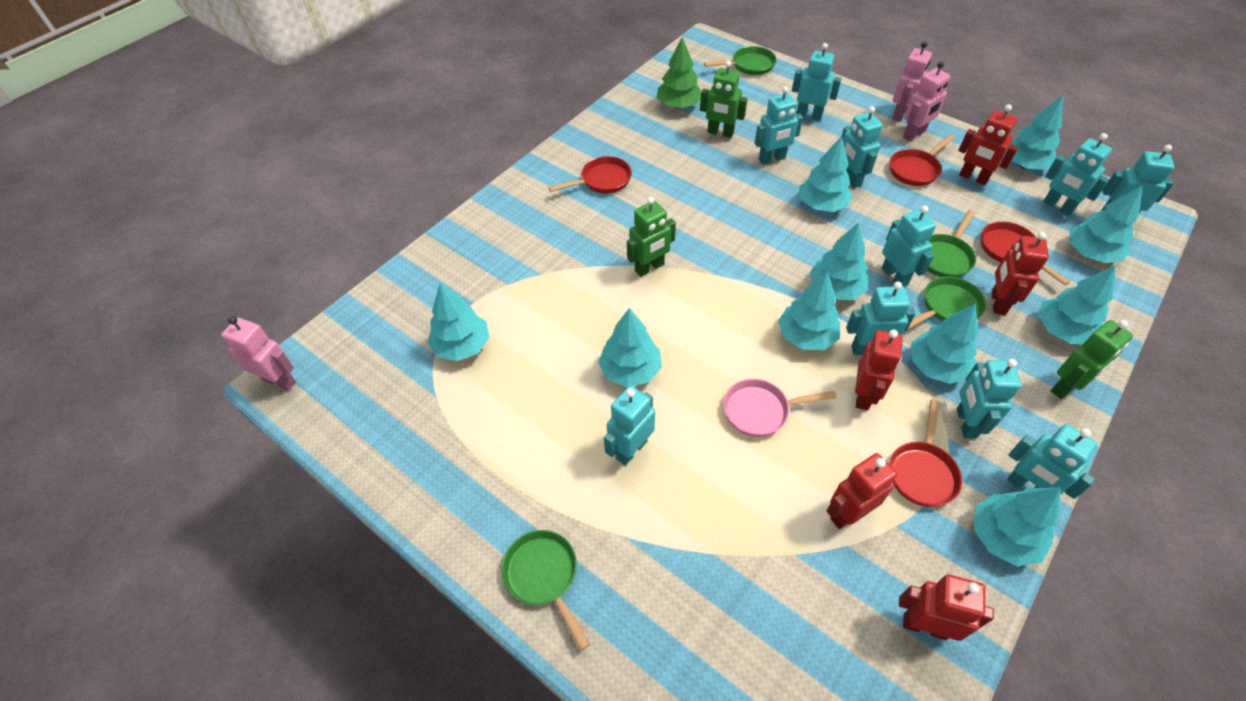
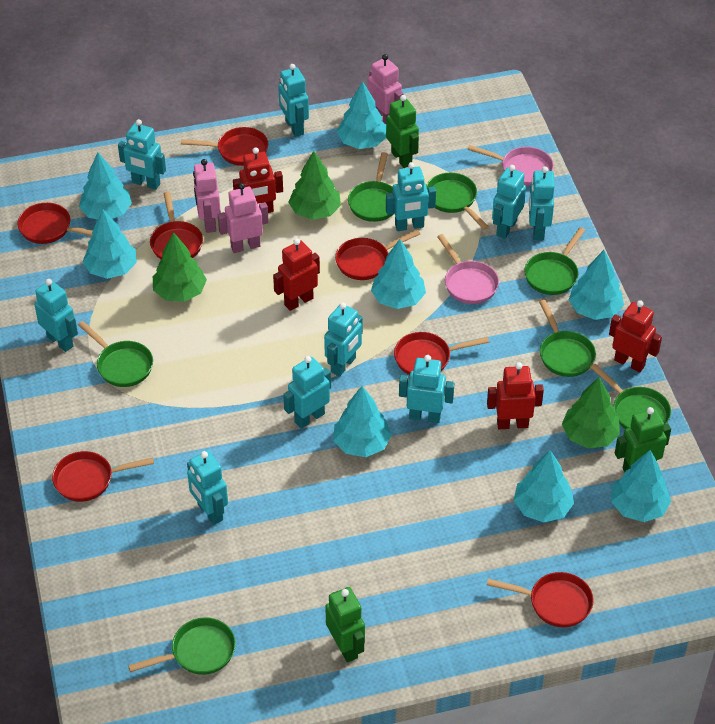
green pan: 4 -> 7
green tree: 1 -> 3
pink pan: 1 -> 2
red pan: 4 -> 7
red robot: 5 -> 4
turquoise tree: 10 -> 8

